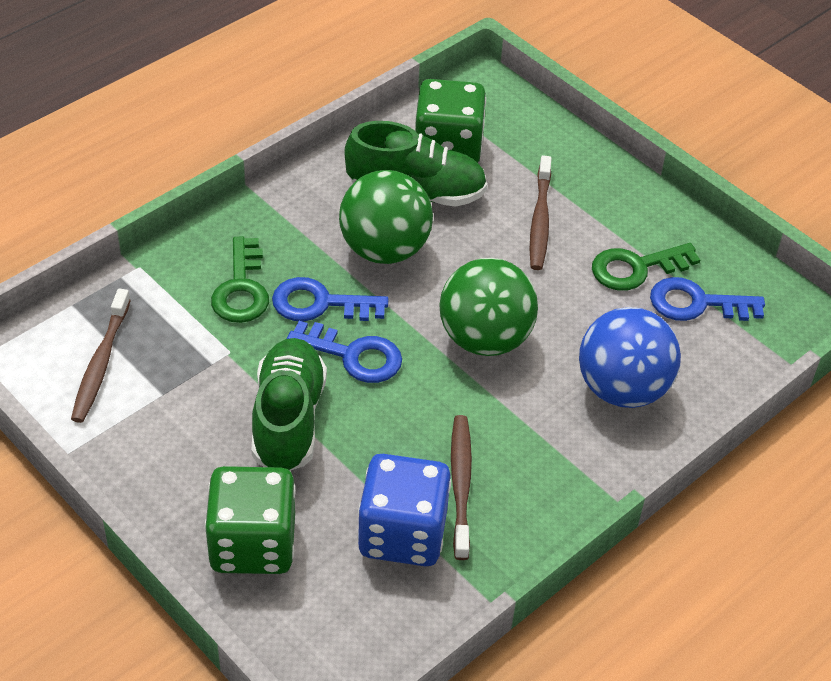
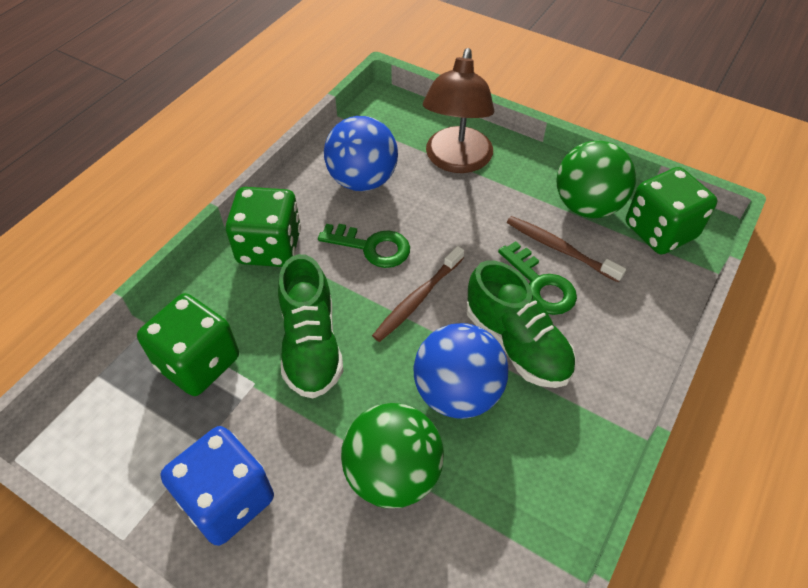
blue ball: 1 -> 2
blue key: 3 -> 0
brown lamp: 0 -> 1
brown toothbrush: 3 -> 2
green dice: 2 -> 3

